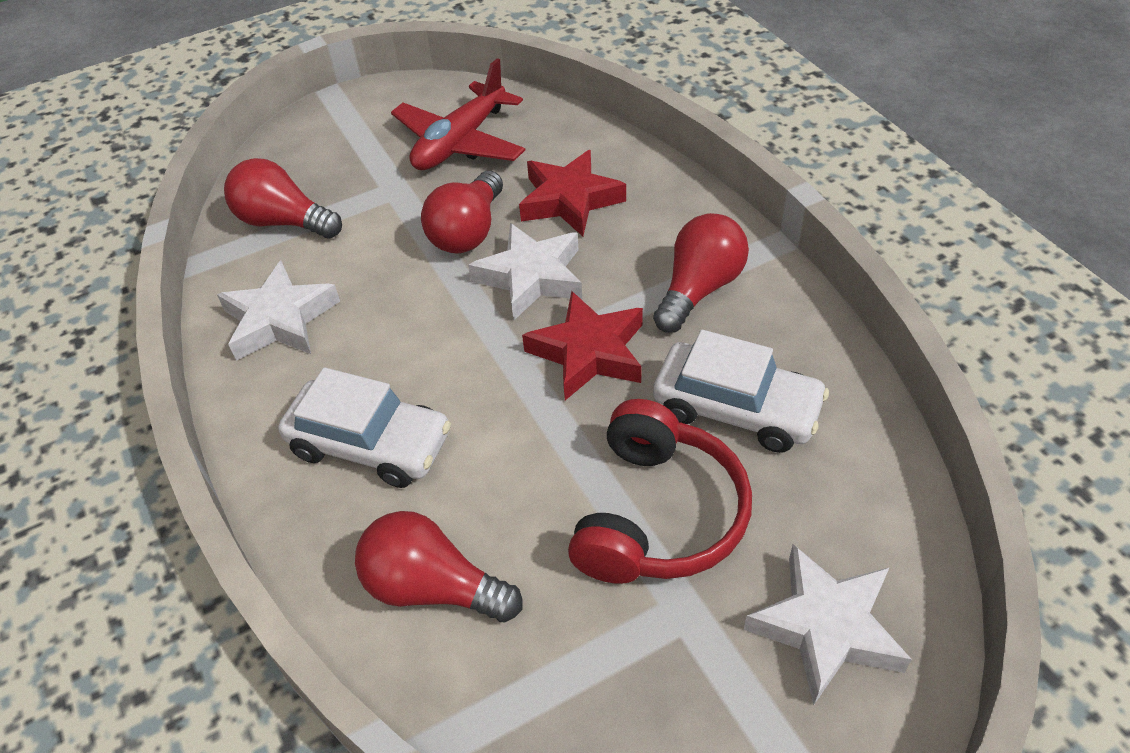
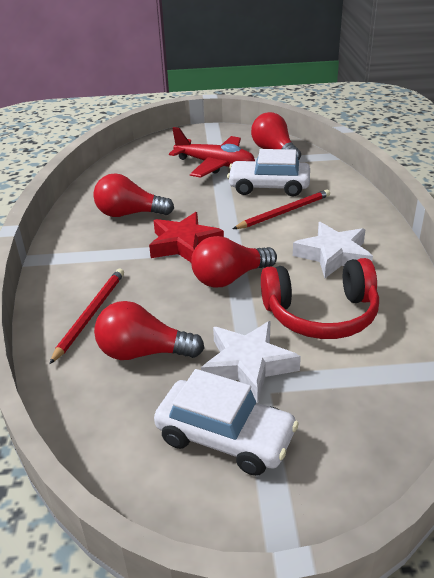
red pencil: 0 -> 2
red star: 2 -> 1
white star: 3 -> 2

